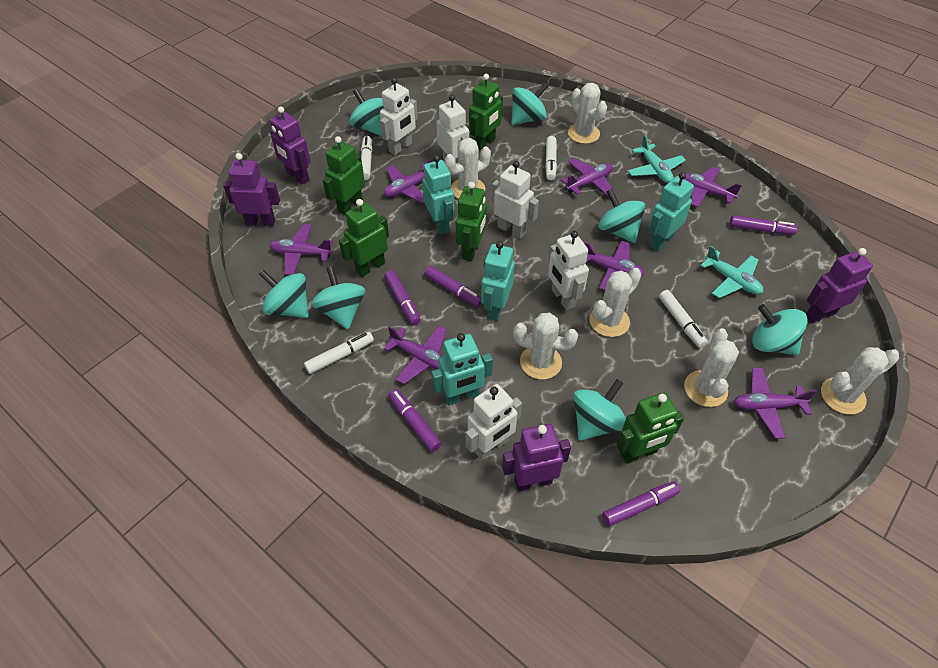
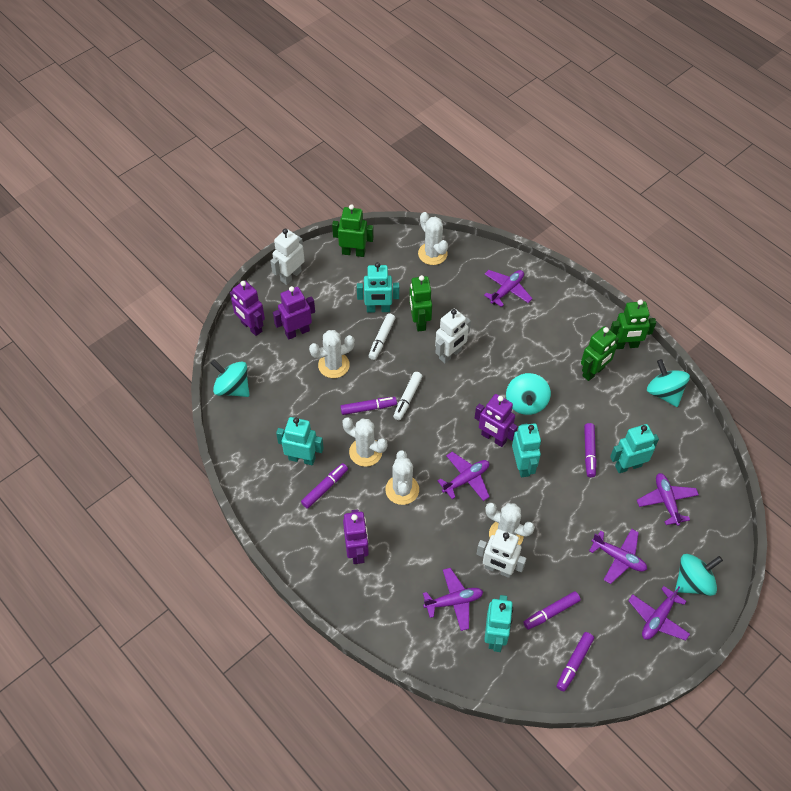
green robot: 5 -> 4
purple plane: 7 -> 6
turquoise plane: 2 -> 0
turquoise robot: 4 -> 5
turquoise spinning top: 7 -> 4
white cactus: 6 -> 5
white marker: 4 -> 2
white robot: 5 -> 3

